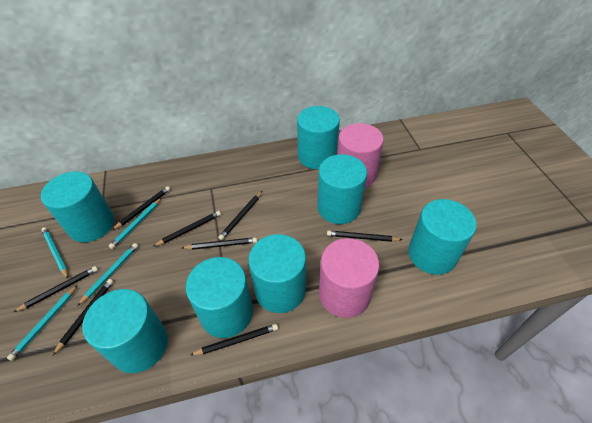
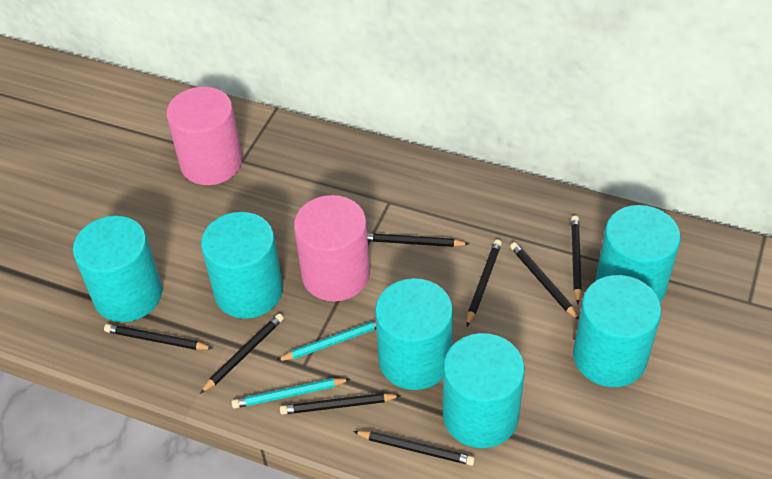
turquoise cylinder: 7 -> 6
turquoise pencil: 4 -> 2

